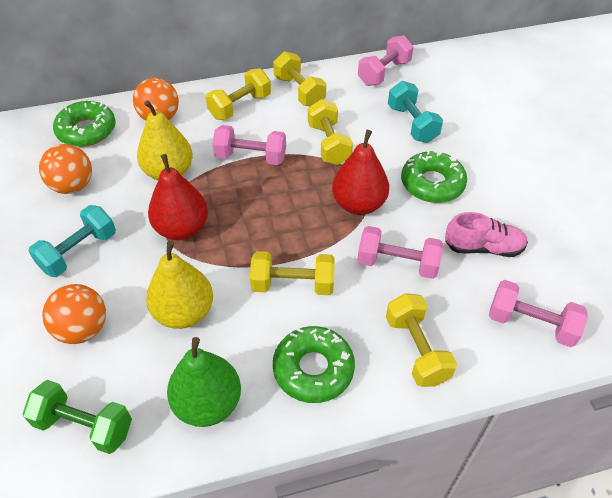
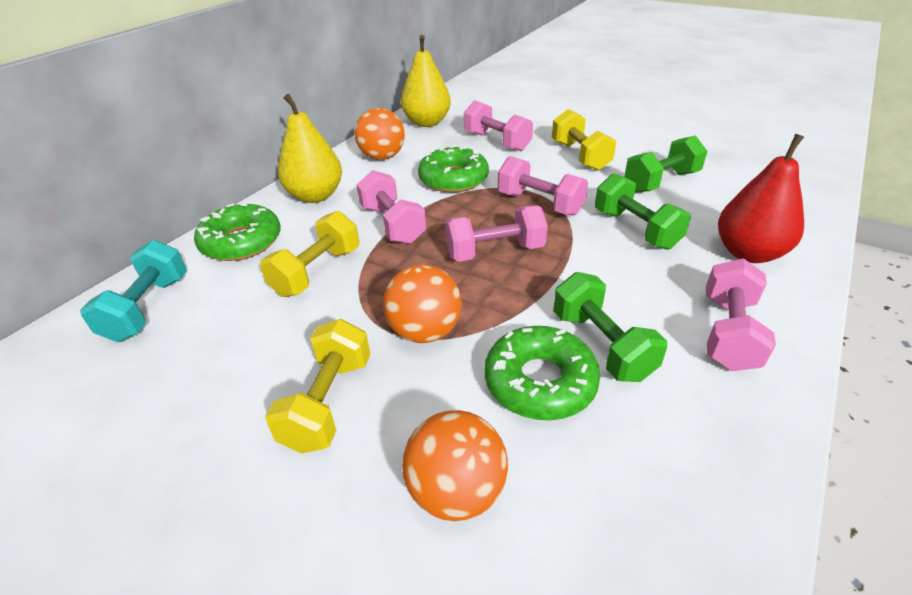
green dumbbell: 1 -> 3
green pear: 1 -> 0
pink dumbbell: 4 -> 5
pink shoe: 1 -> 0
red pear: 2 -> 1
turquoise dumbbell: 2 -> 1
yellow dumbbell: 5 -> 3

